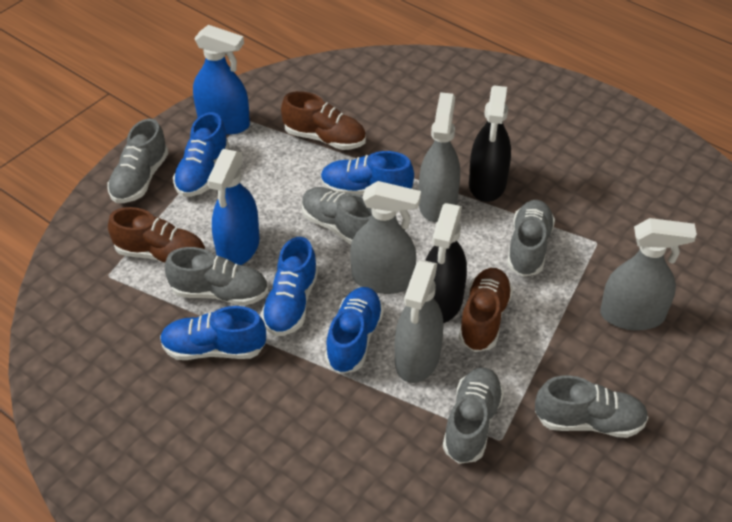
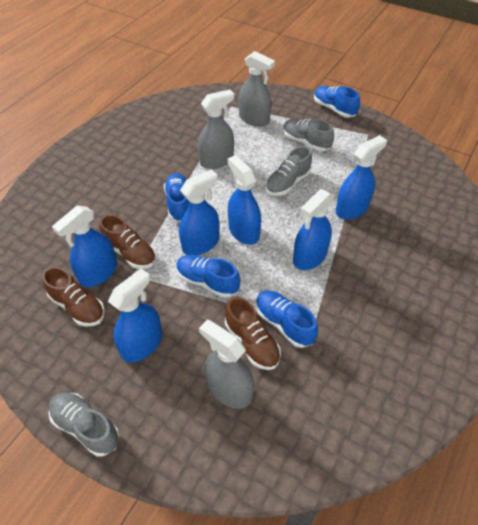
black spray bottle: 2 -> 0
blue shoe: 5 -> 4
blue spray bottle: 2 -> 6
grey shoe: 6 -> 3
grey spray bottle: 4 -> 3

